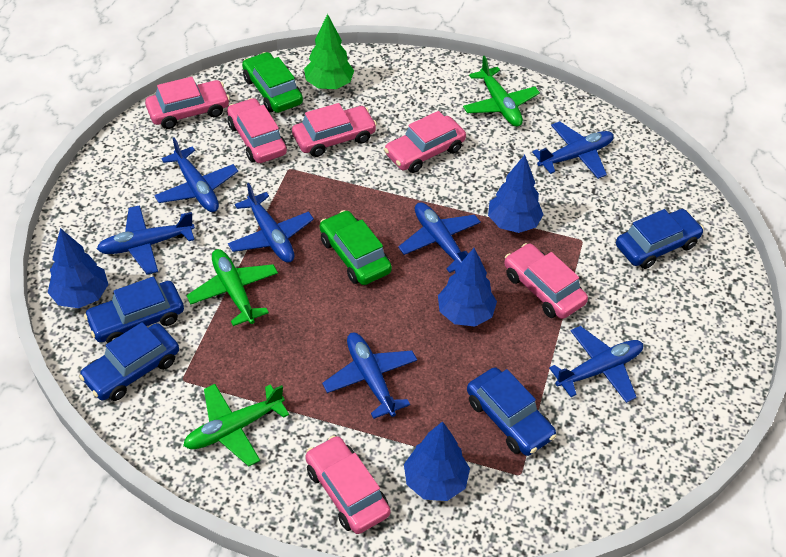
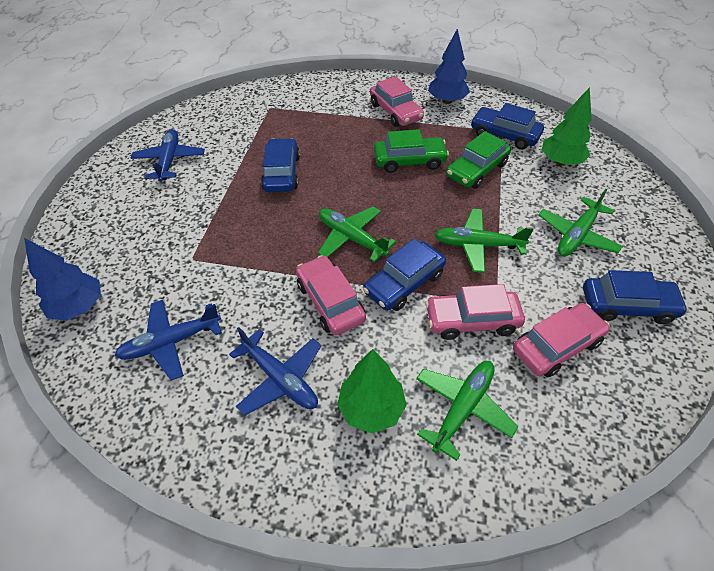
blue plane: 7 -> 3
blue tree: 4 -> 2
green plane: 3 -> 4
green tree: 1 -> 2
pink car: 6 -> 4

